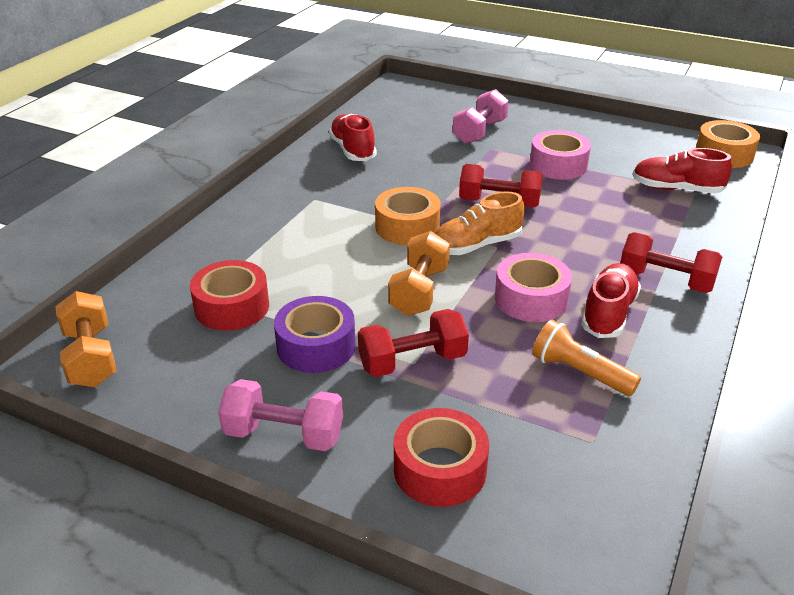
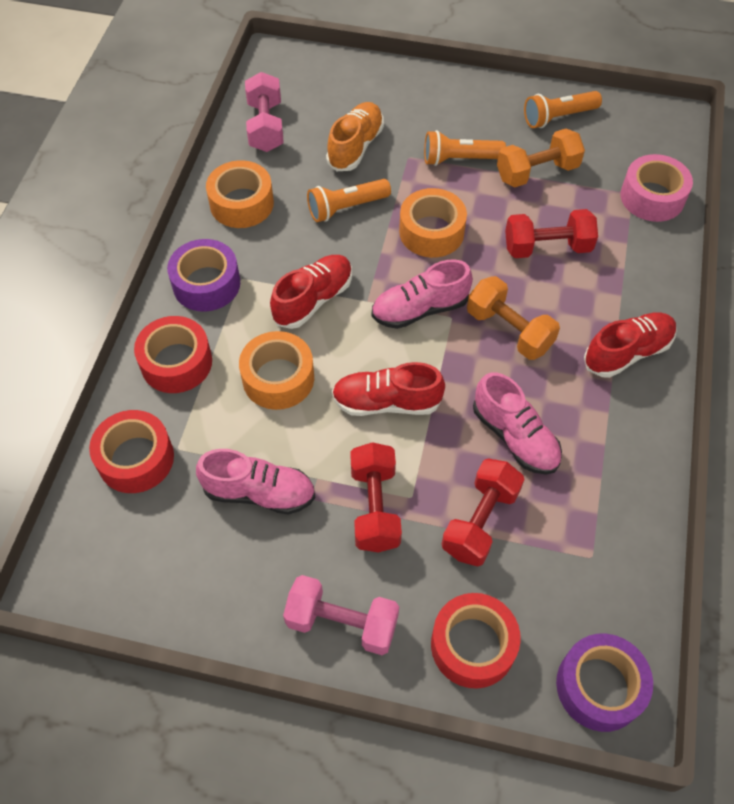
orange flashlight: 1 -> 3
orange tape: 2 -> 3
pink shoe: 0 -> 3
pink tape: 2 -> 1
purple tape: 1 -> 2
red tape: 2 -> 3

